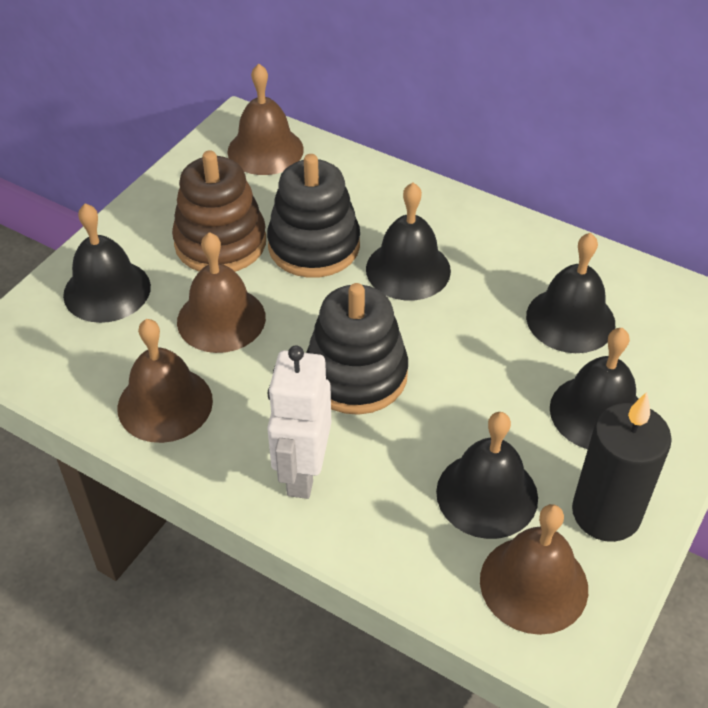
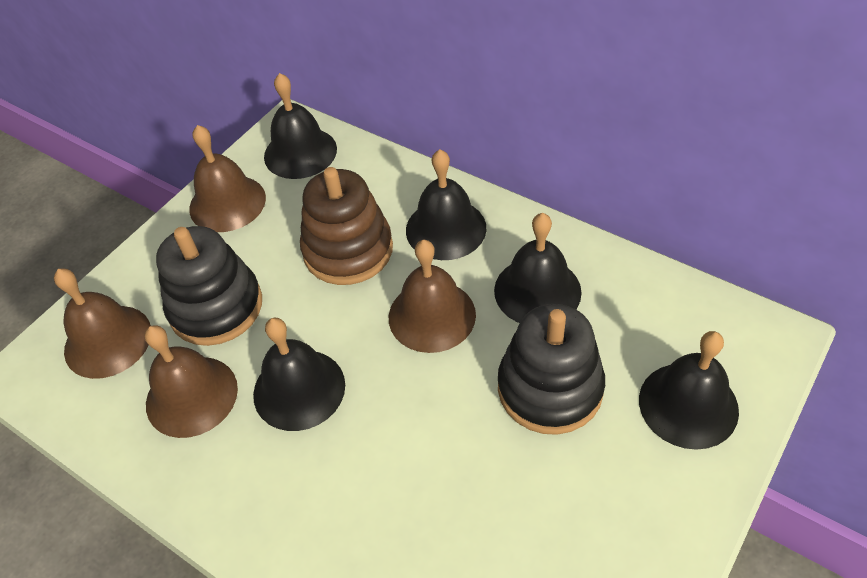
black candle: 1 -> 0
white robot: 1 -> 0

